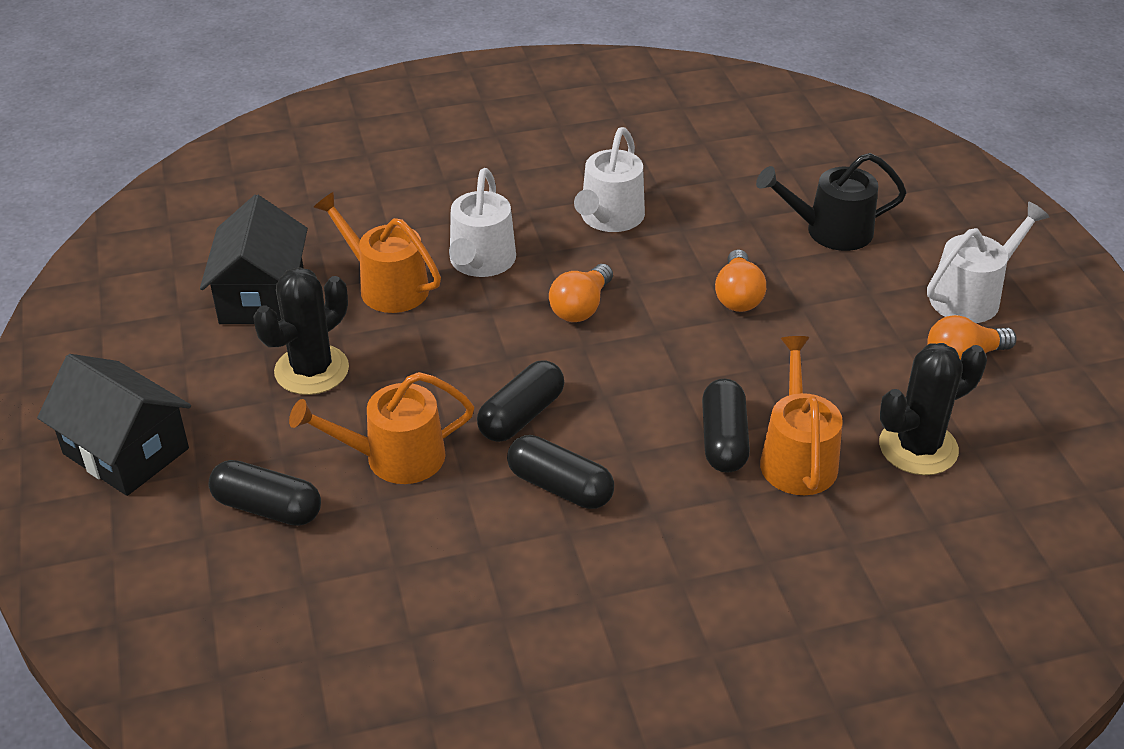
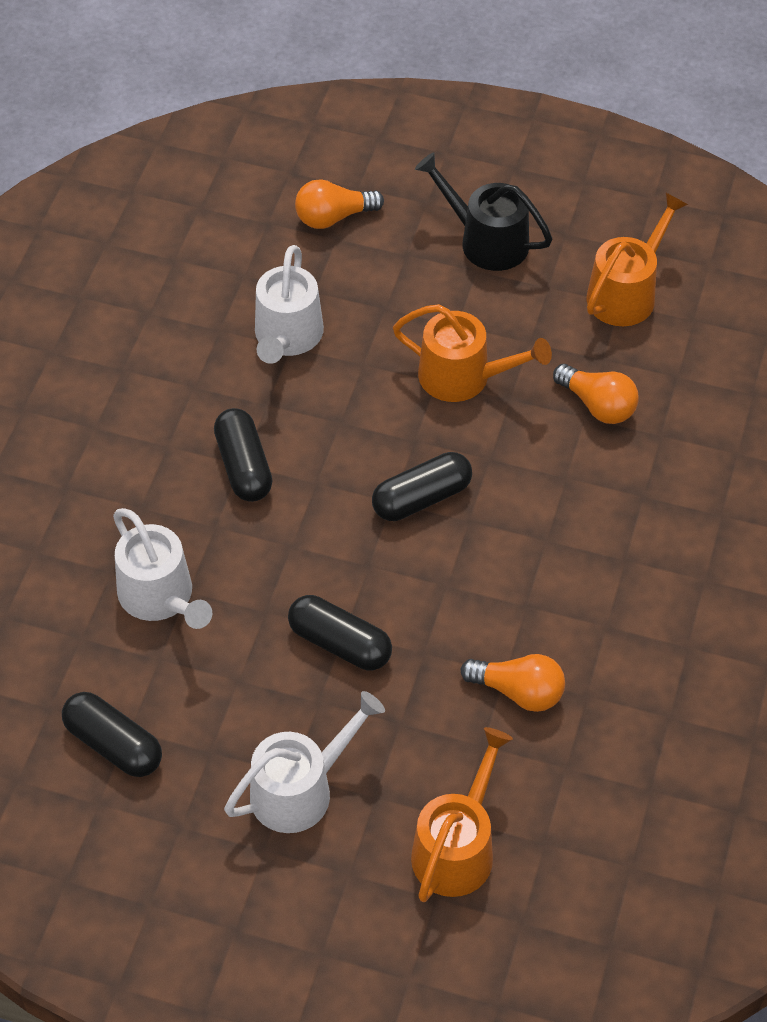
black cactus: 2 -> 0
black house: 2 -> 0

